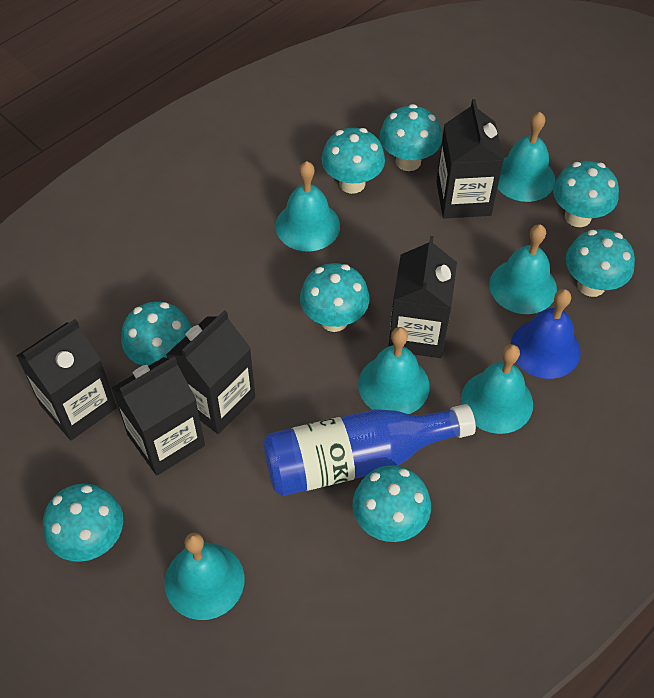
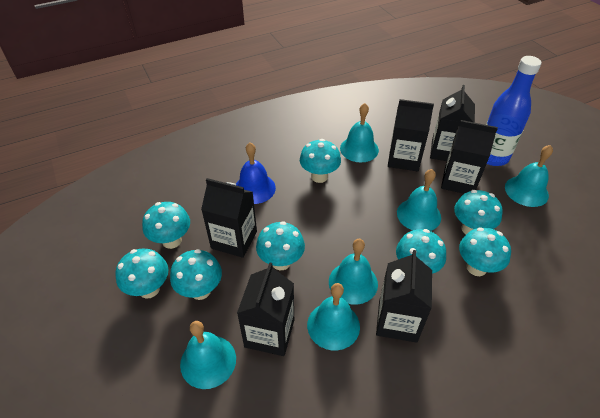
black carton: 5 -> 6

